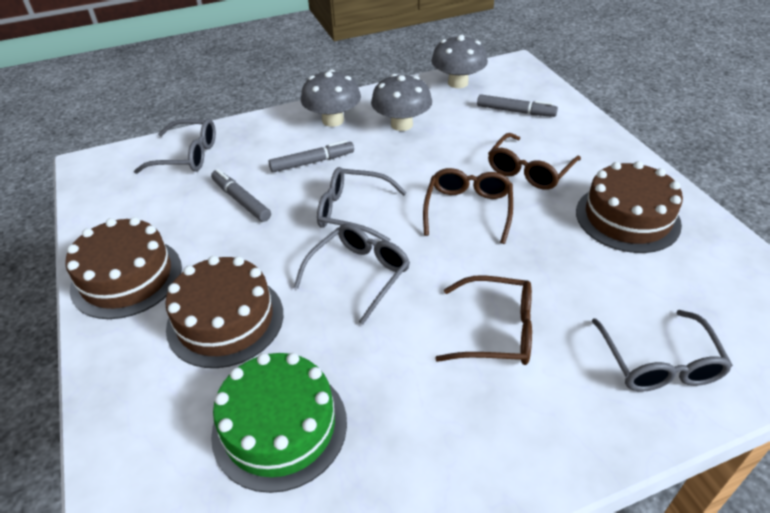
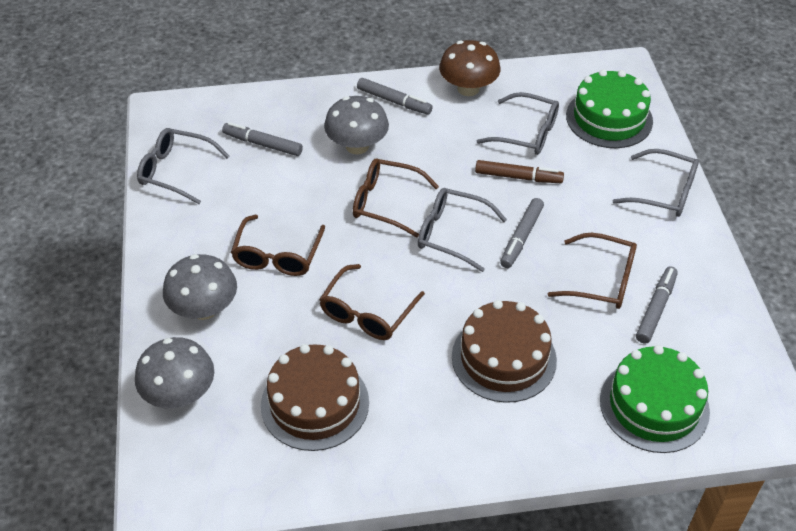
brown cake: 3 -> 2
brown glasses: 3 -> 4
brown marker: 0 -> 1
brown mushroom: 0 -> 1
green cake: 1 -> 2
grey marker: 3 -> 4

